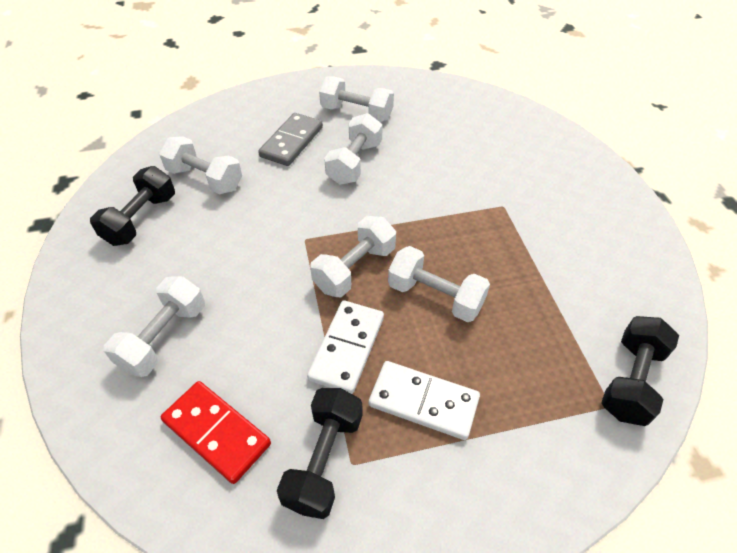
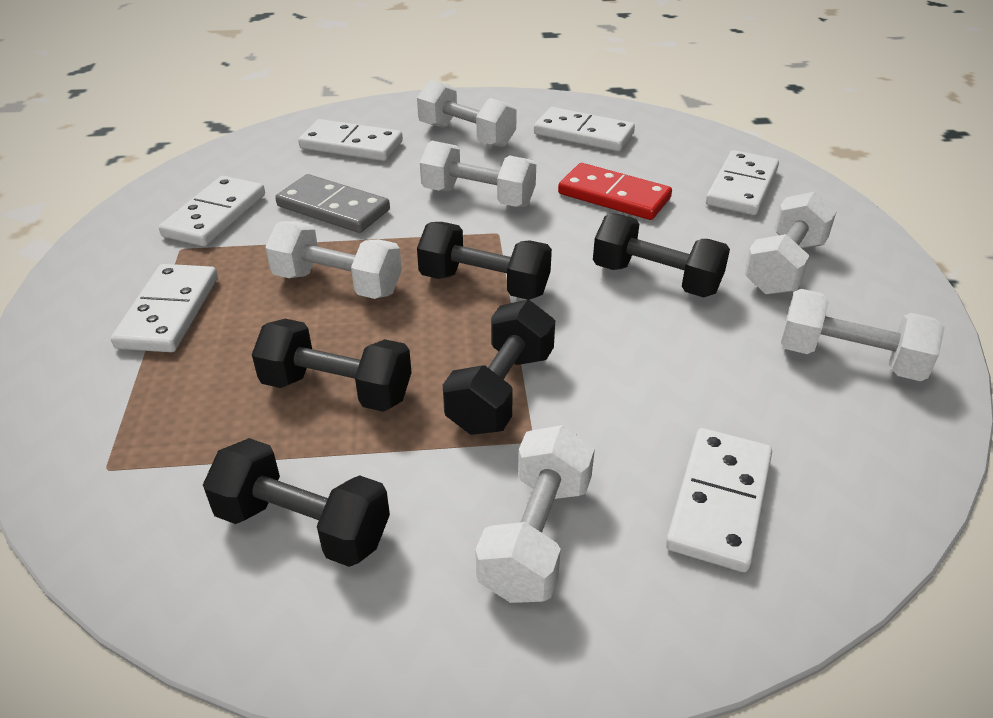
black dumbbell: 3 -> 5
white domino: 2 -> 6

